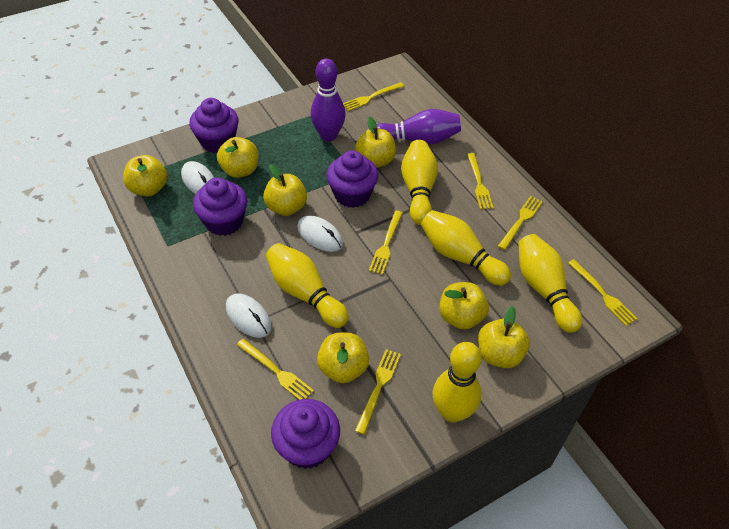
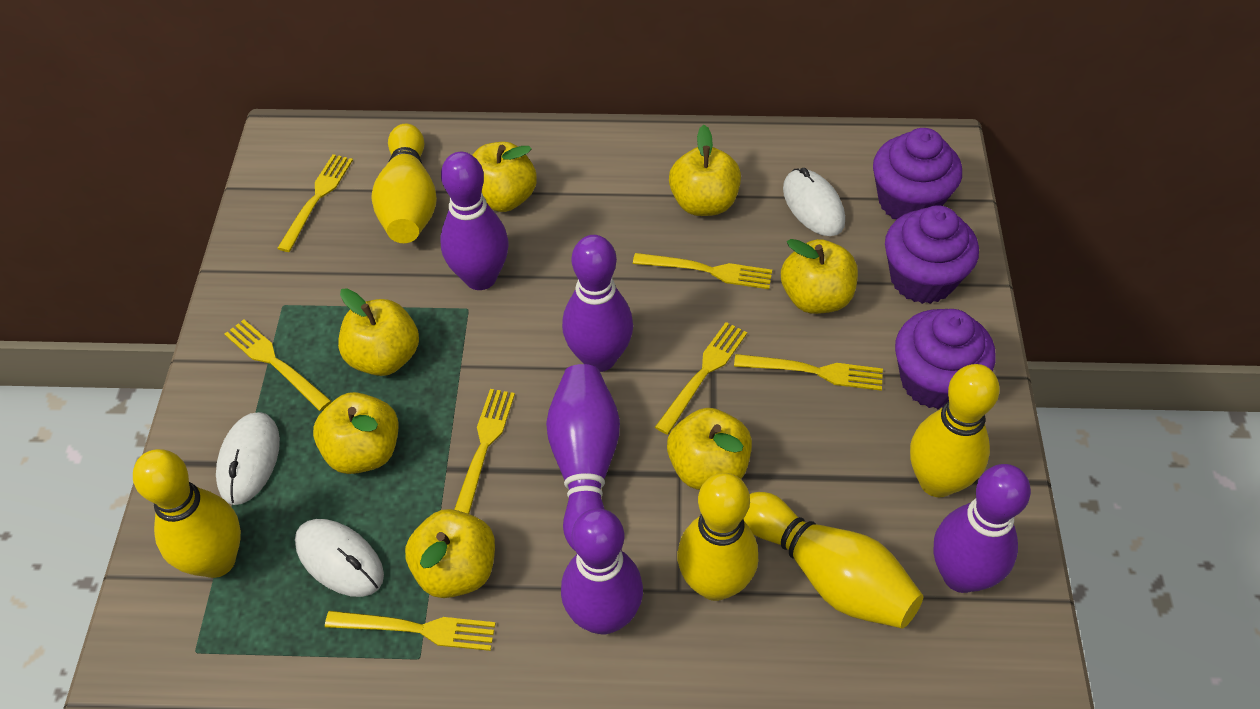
purple bowling pin: 2 -> 5
purple cupcake: 4 -> 3

